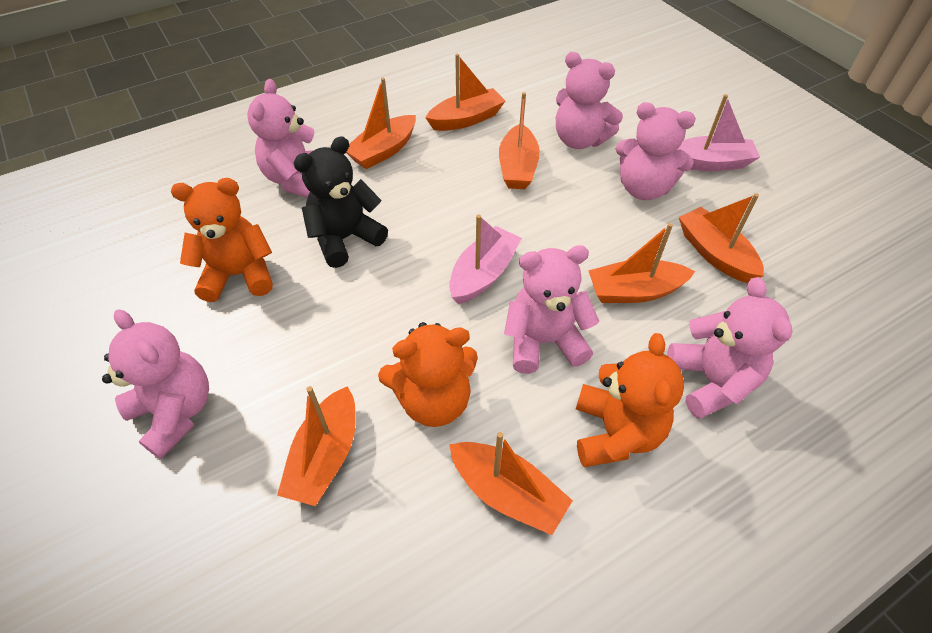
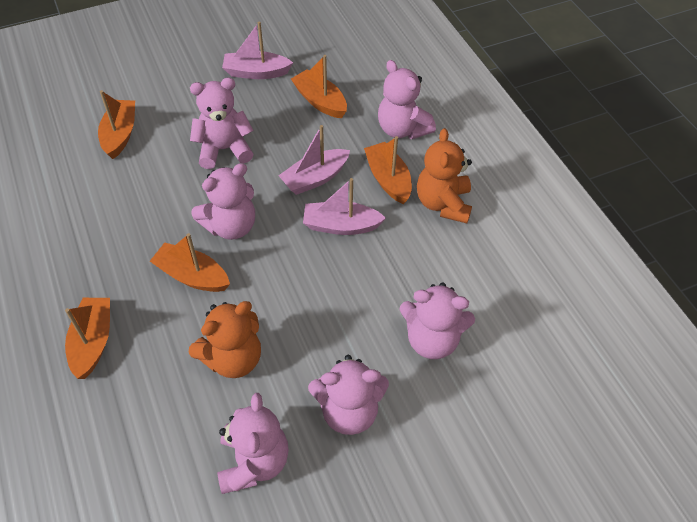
black teddy bear: 1 -> 0
orange boat: 7 -> 5
orange teddy bear: 3 -> 2
pink boat: 2 -> 3

